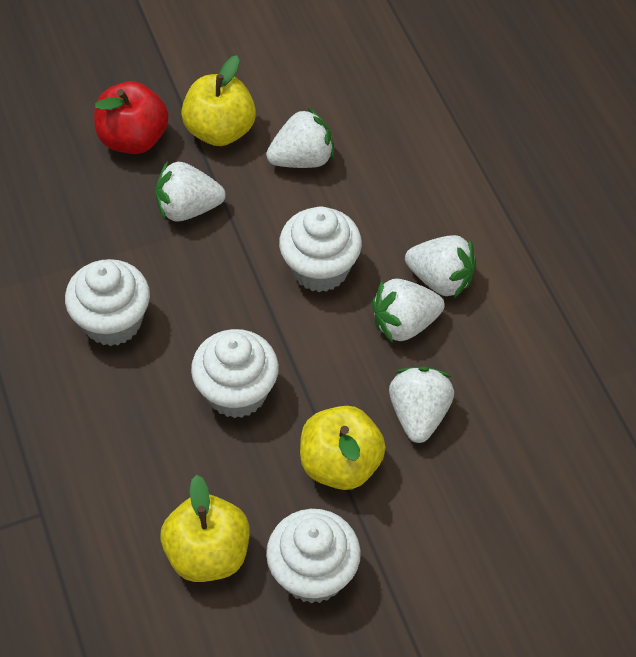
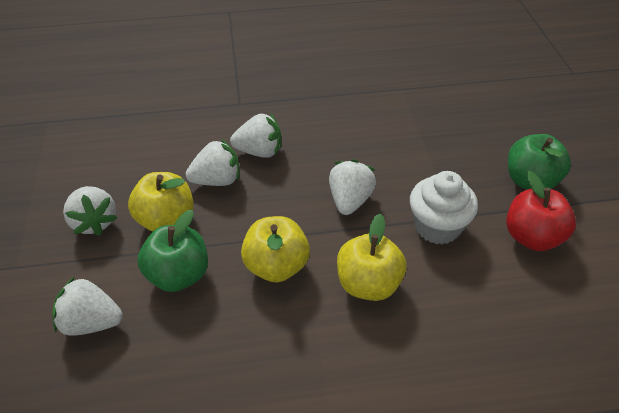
green apple: 0 -> 2
white cupcake: 4 -> 1

